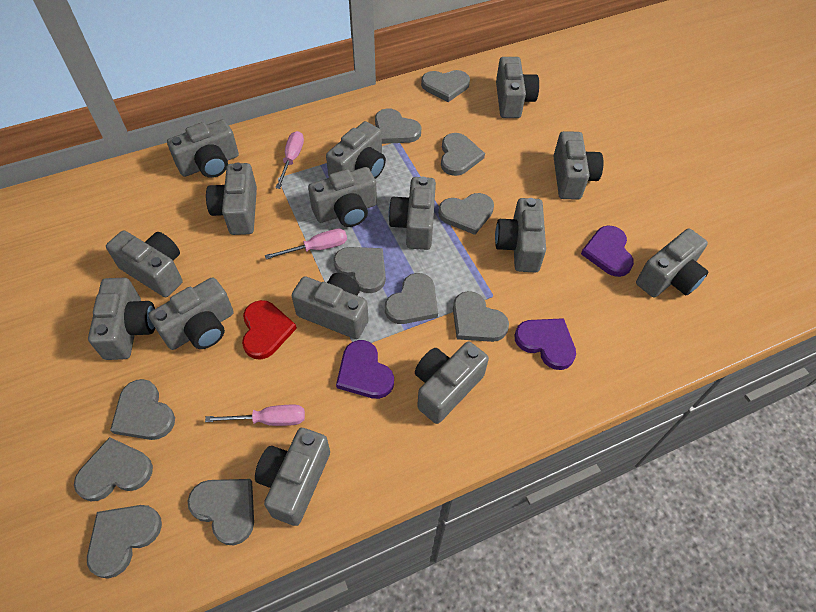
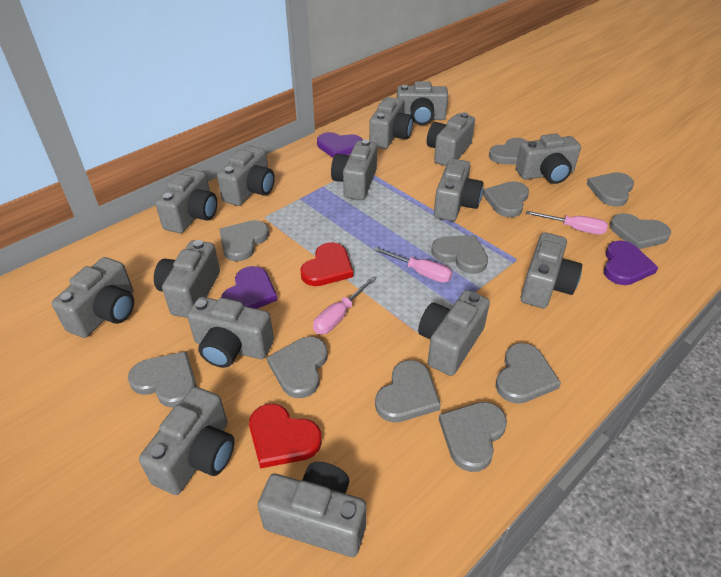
red heart: 1 -> 2

